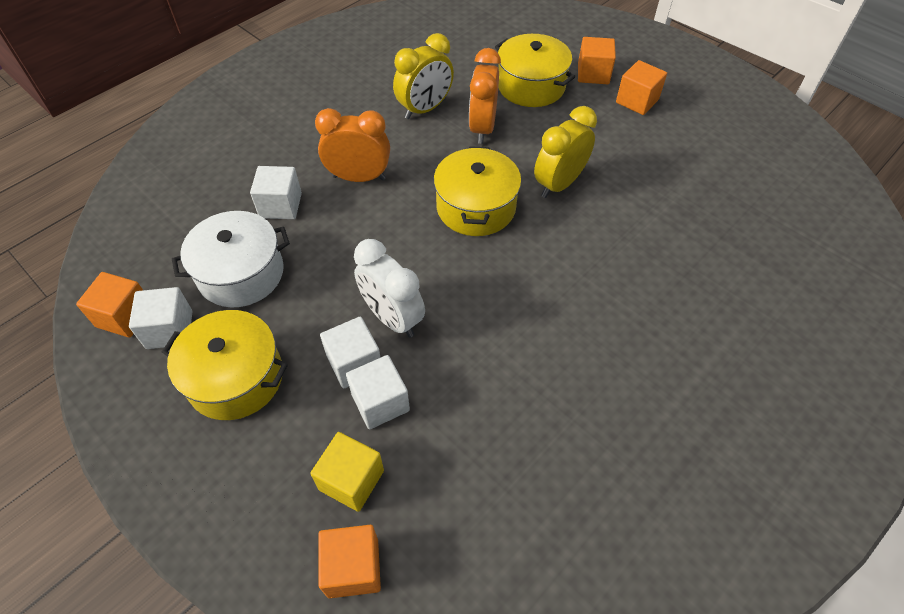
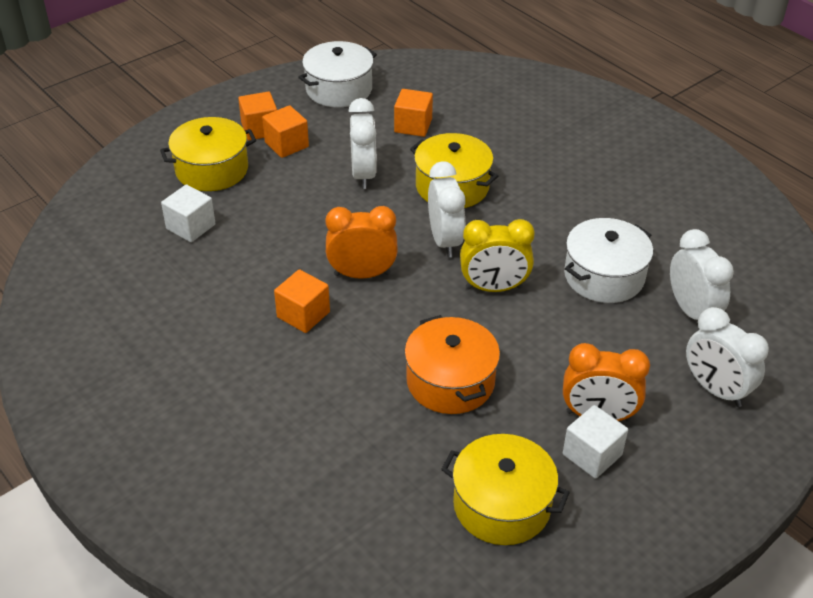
orange pot: 0 -> 1
white clock: 1 -> 4
white cube: 4 -> 2
white pot: 1 -> 2
yellow clock: 2 -> 1
yellow cube: 1 -> 0

